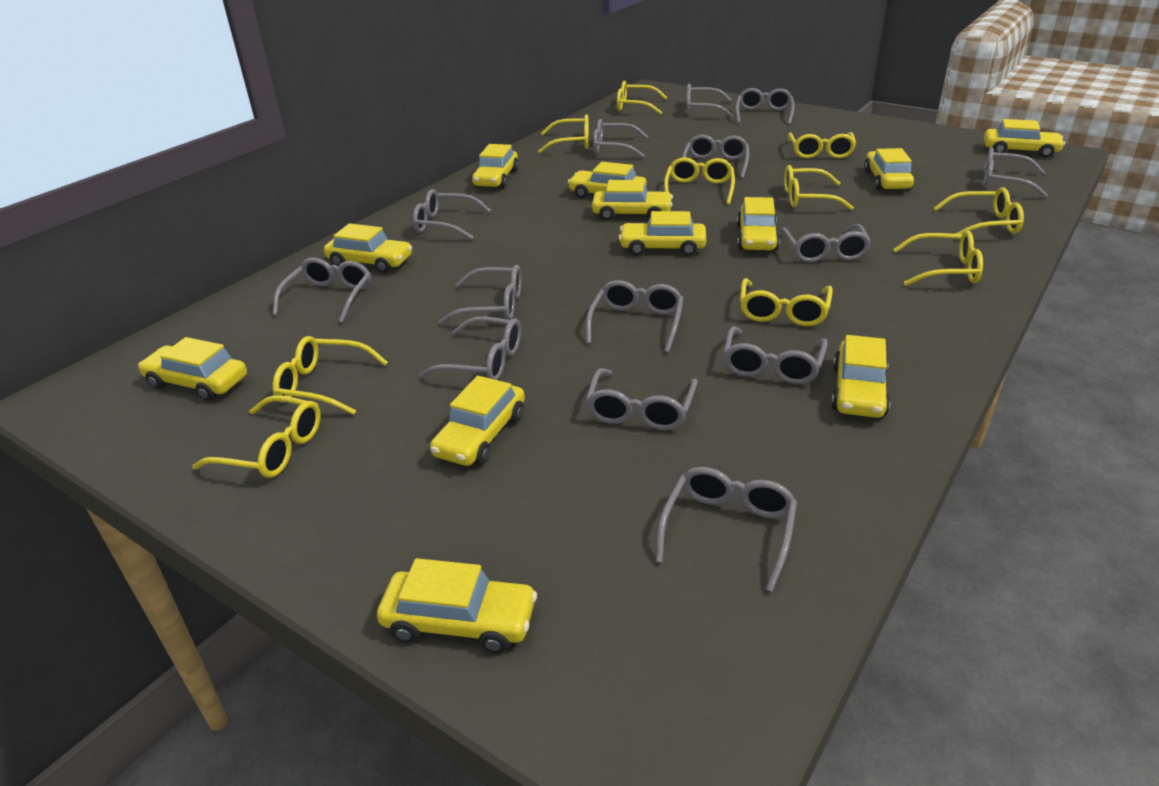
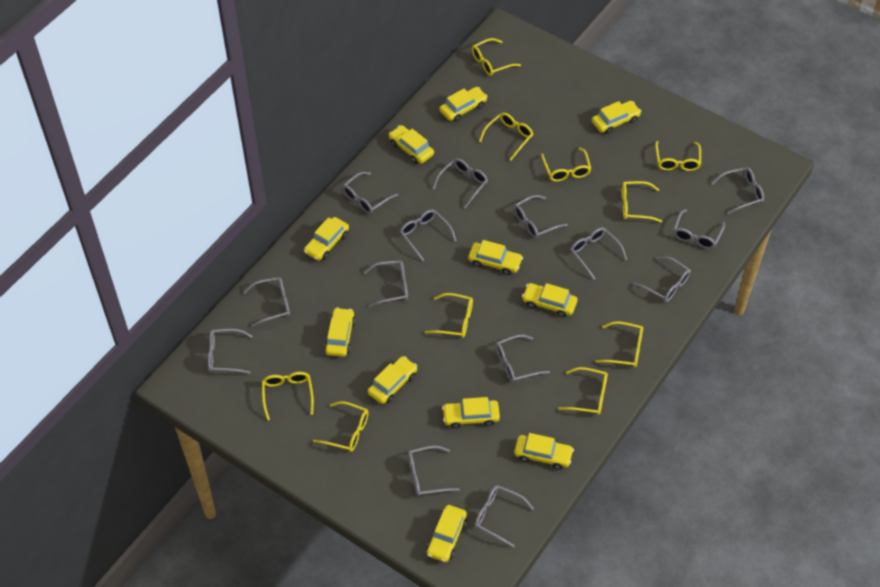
yellow car: 12 -> 11

